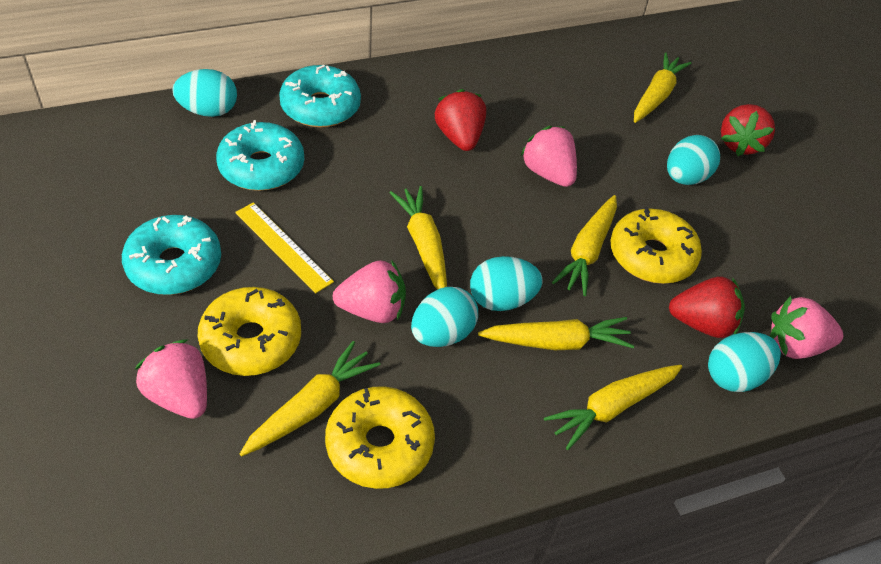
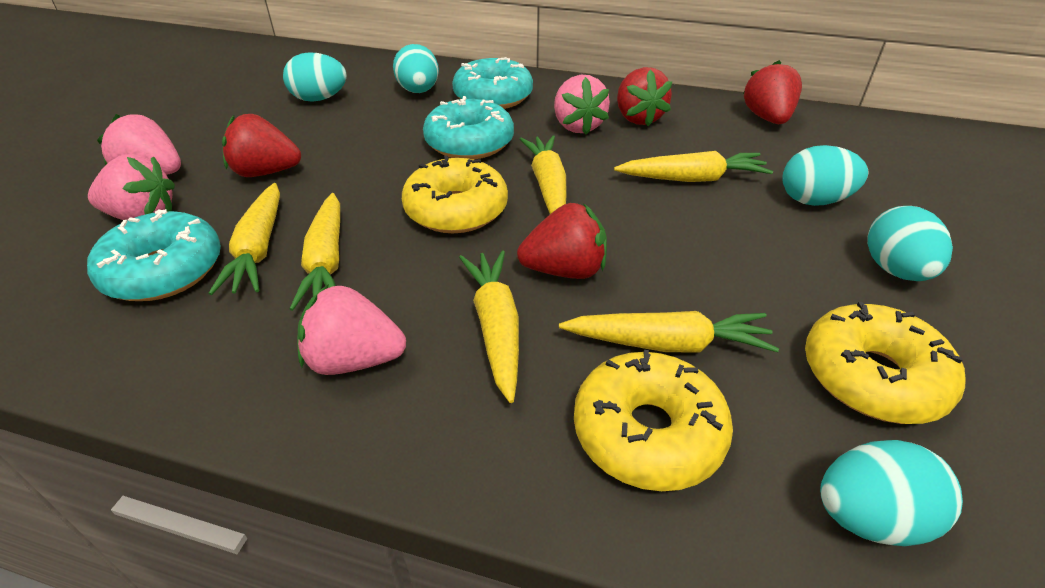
red strawberry: 3 -> 4
yellow ruler: 1 -> 0

